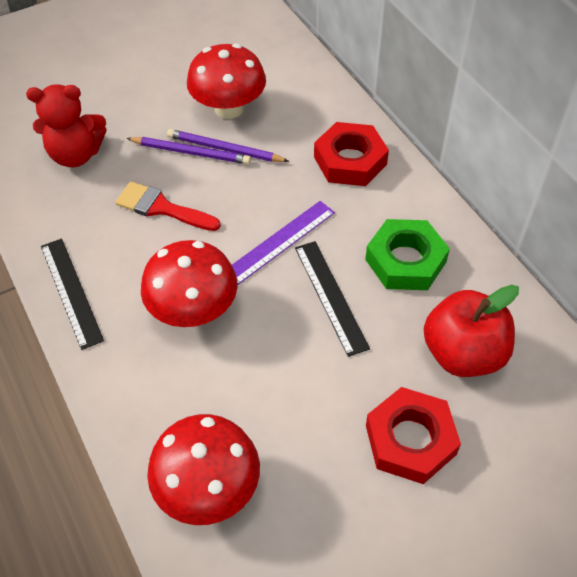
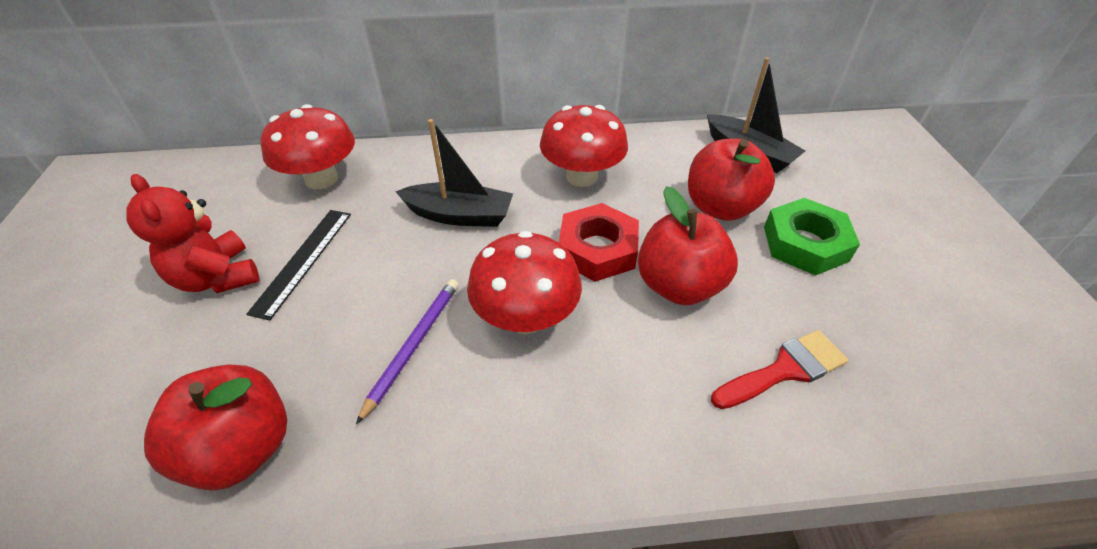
black boat: 0 -> 2
black ruler: 2 -> 1
purple pencil: 2 -> 1
purple ruler: 1 -> 0
red apple: 1 -> 3
red nut: 2 -> 1

